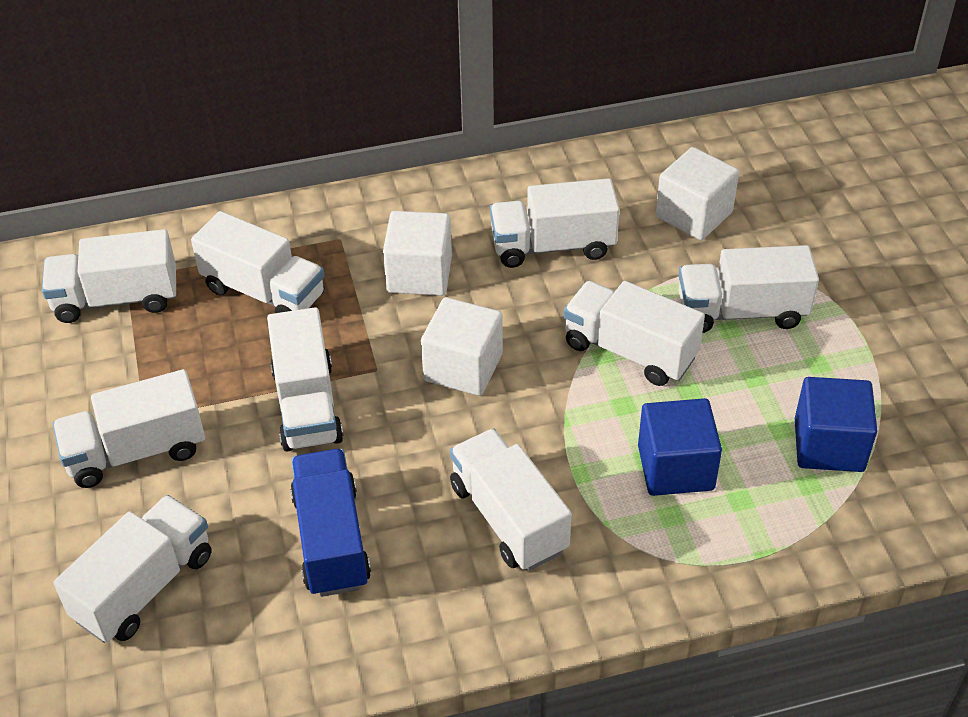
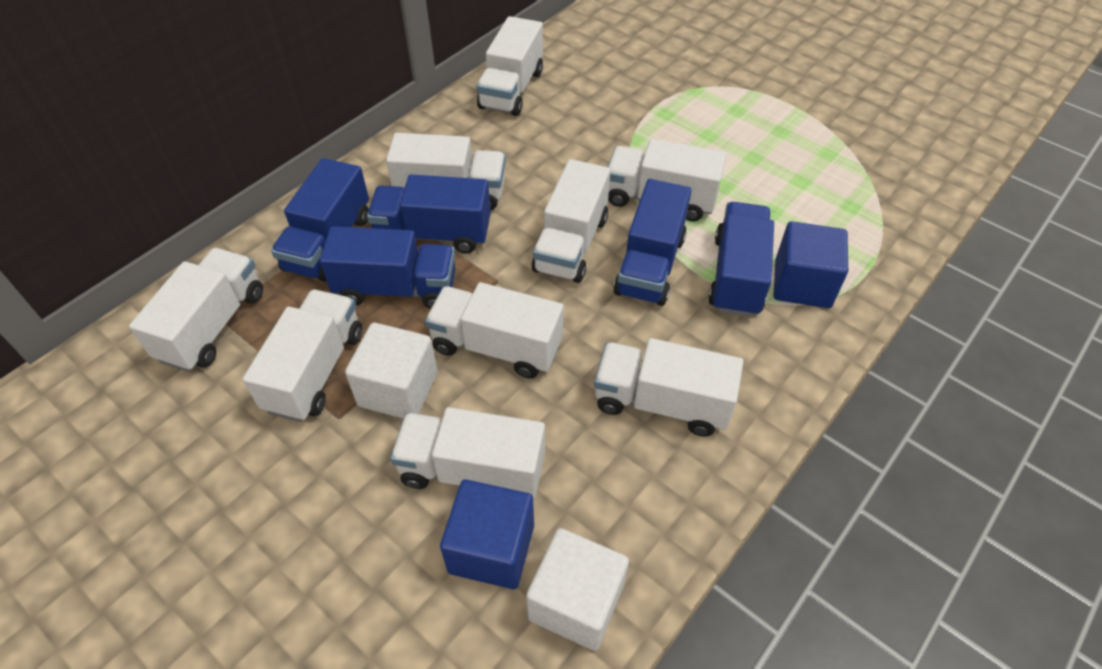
blue truck: 1 -> 5
white cube: 3 -> 2

